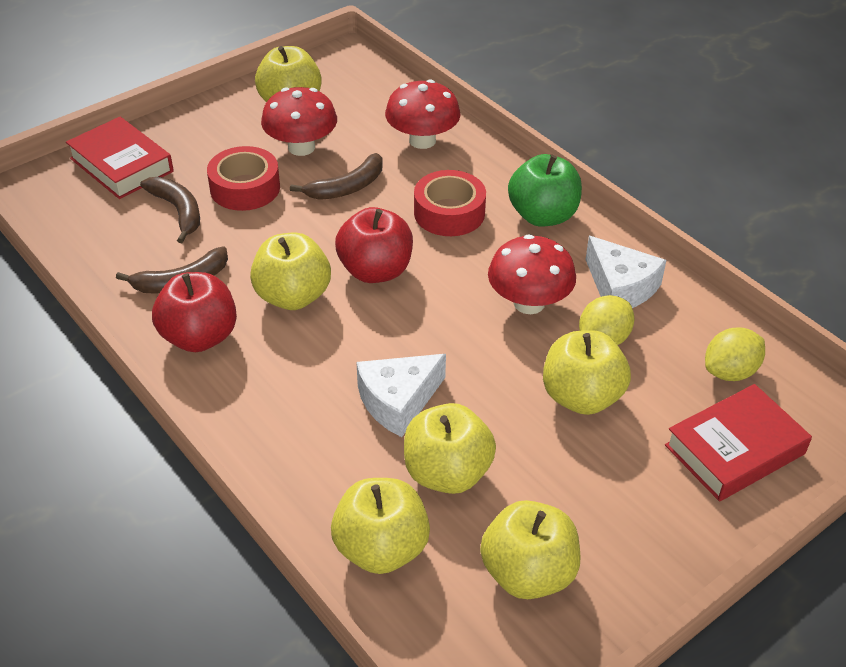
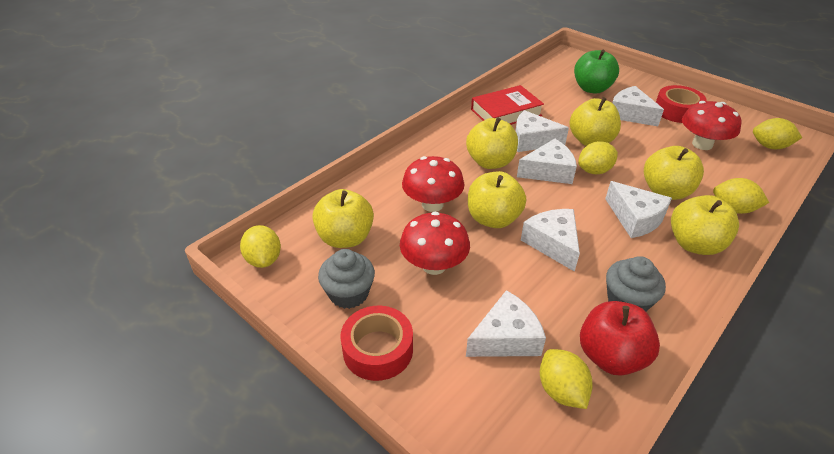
brown banana: 3 -> 0
grey cupcake: 0 -> 2
red apple: 2 -> 1
red book: 2 -> 1
white cheese: 2 -> 6
yellow lemon: 2 -> 5

